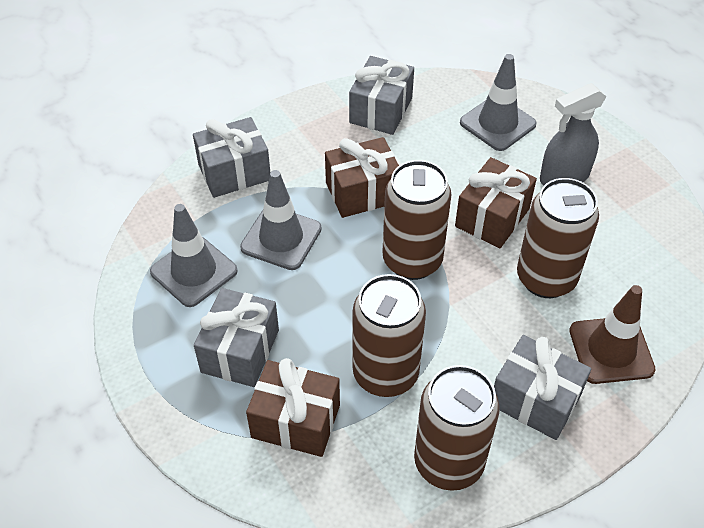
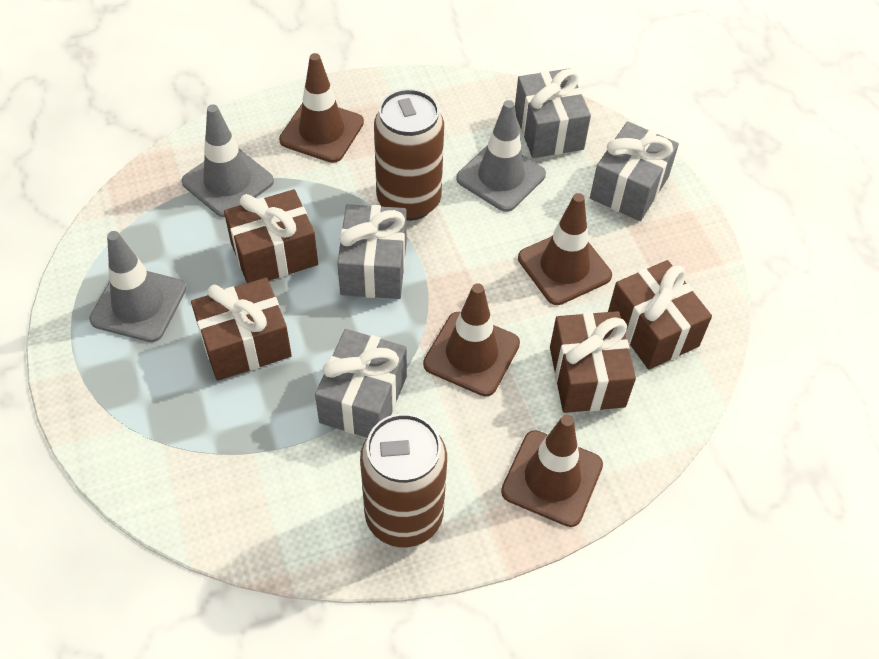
brown can: 4 -> 2
brown gift: 3 -> 4
brown traffic cone: 1 -> 4
grey spray bottle: 1 -> 0

